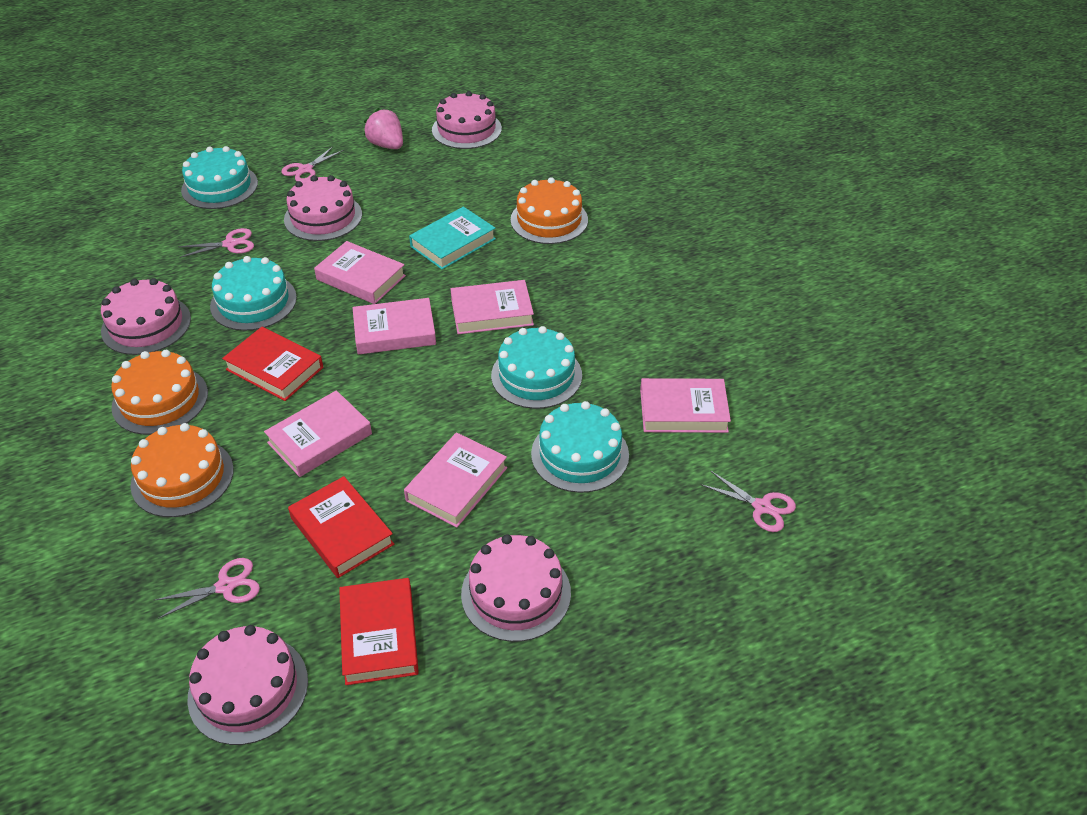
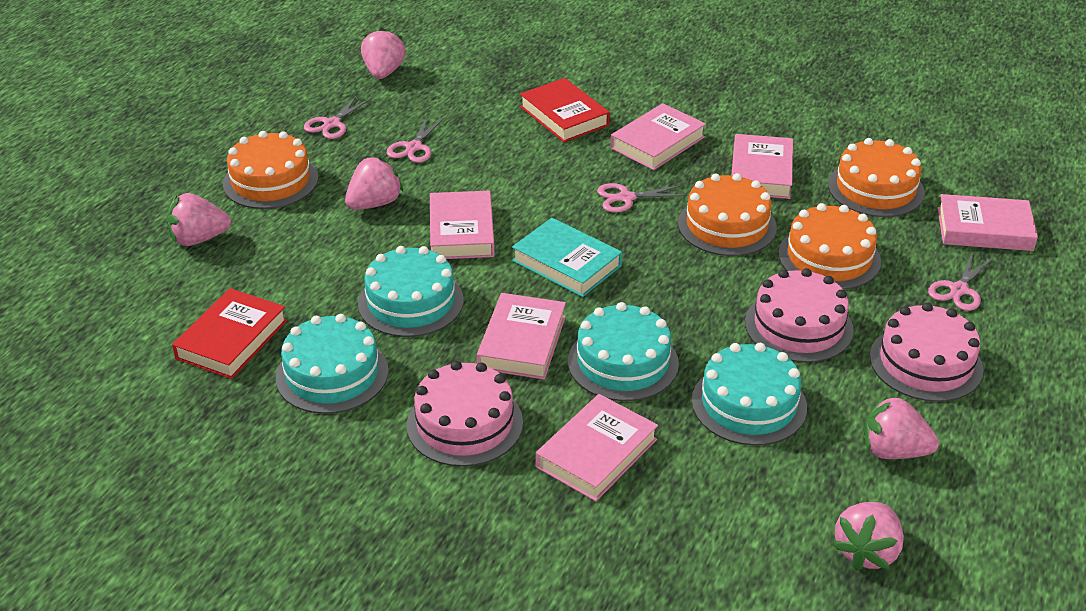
orange cake: 3 -> 4
pink cake: 5 -> 3
pink strawberry: 1 -> 5
red book: 3 -> 2

